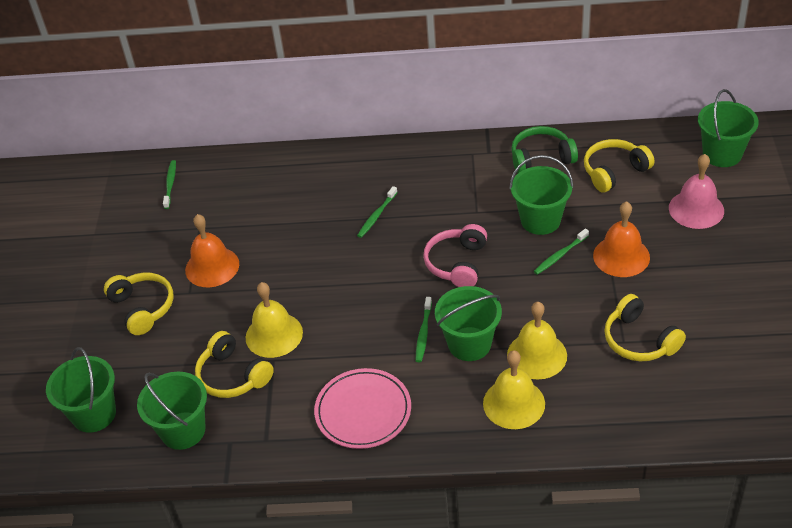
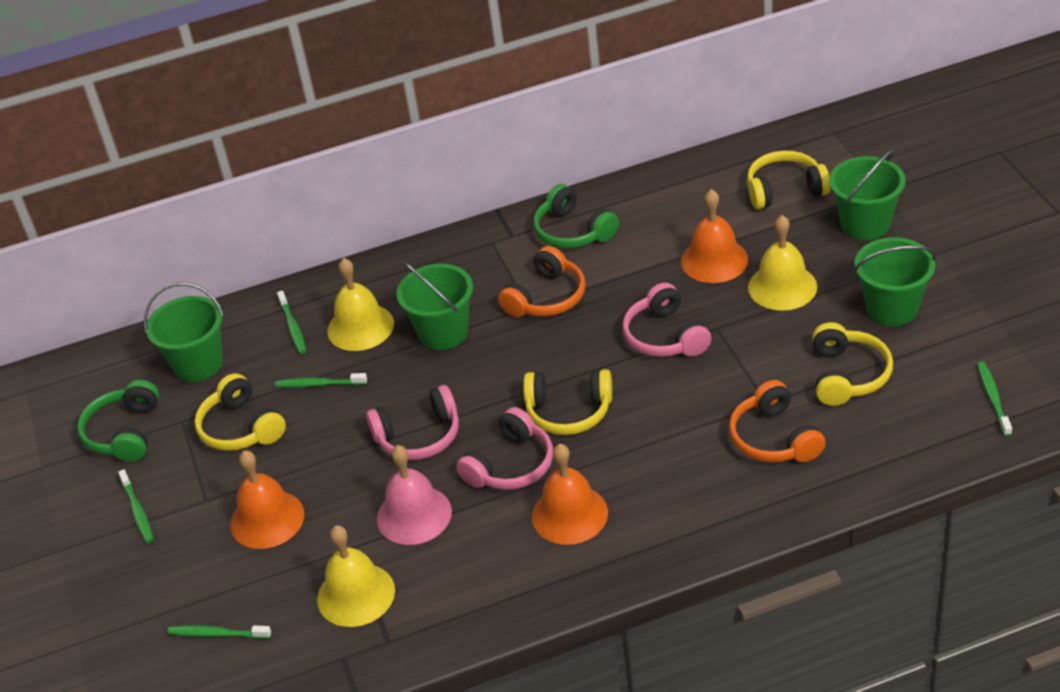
green bucket: 5 -> 4
green headphones: 1 -> 2
green toothbrush: 4 -> 5
orange bell: 2 -> 3
orange headphones: 0 -> 2
pink headphones: 1 -> 3
pink plate: 1 -> 0

